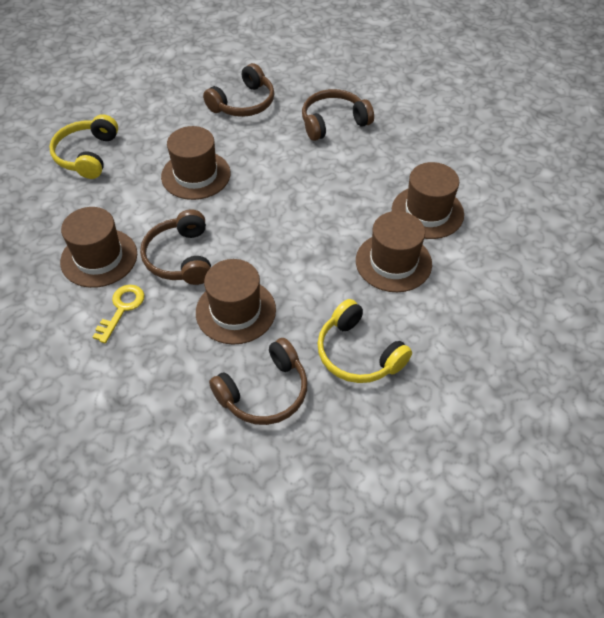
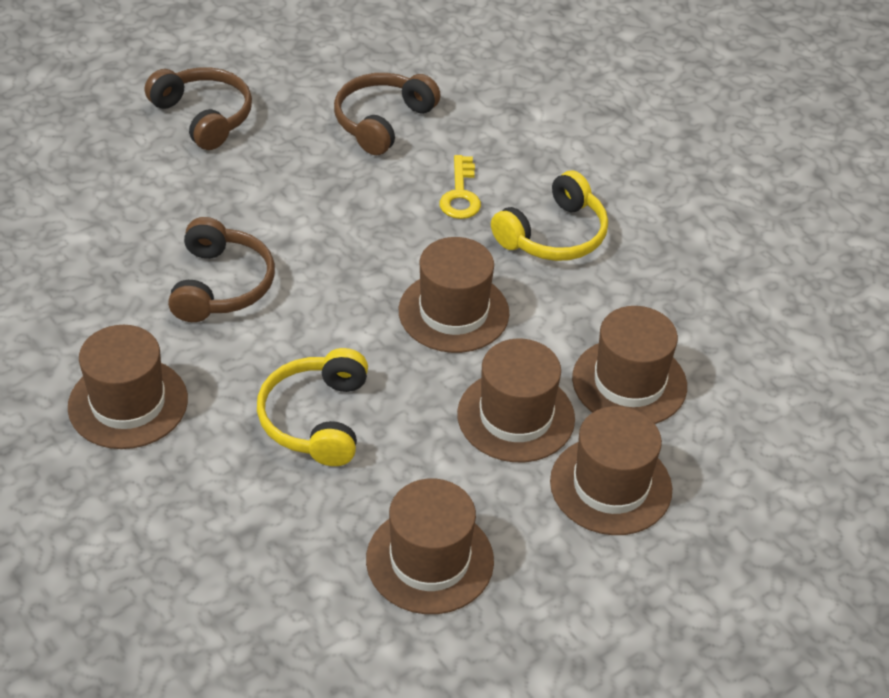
brown hat: 5 -> 6
brown headphones: 4 -> 3

